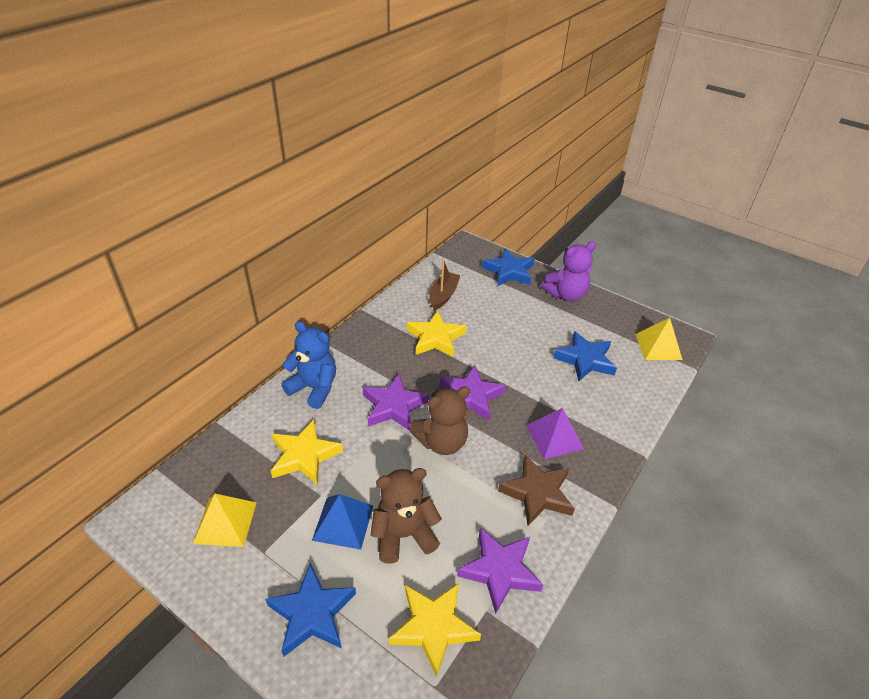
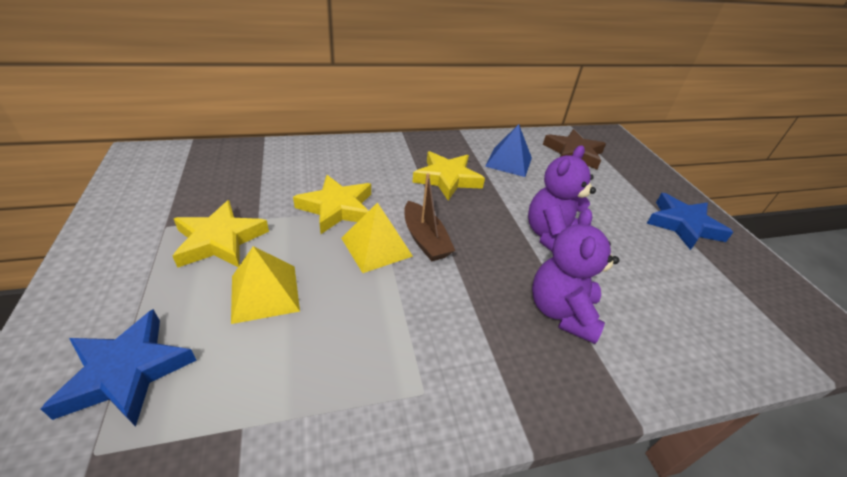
blue star: 3 -> 2
blue teddy bear: 1 -> 0
brown teddy bear: 2 -> 0
purple pyramid: 1 -> 0
purple star: 3 -> 0
purple teddy bear: 1 -> 2

